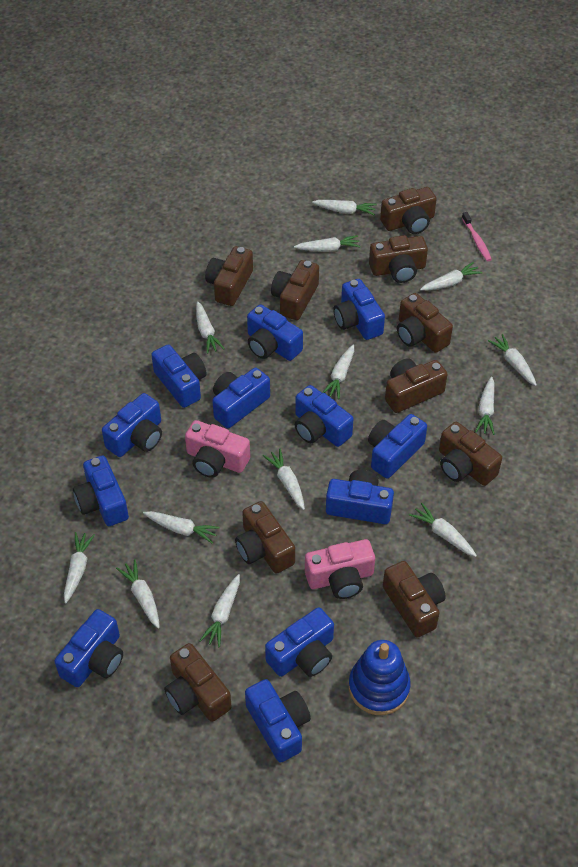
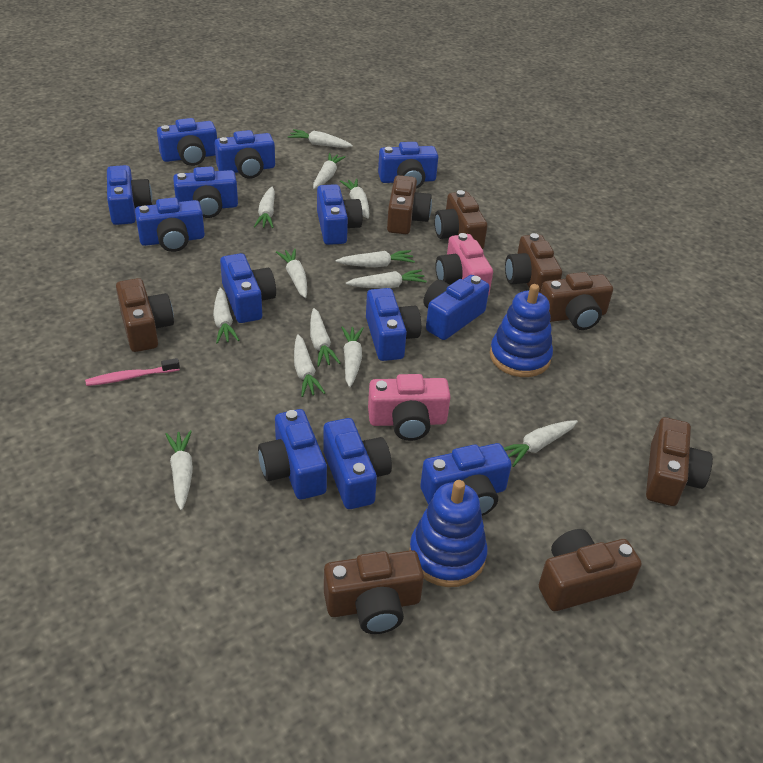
blue camera: 12 -> 13
blue stacking toy: 1 -> 2
brown camera: 10 -> 8

